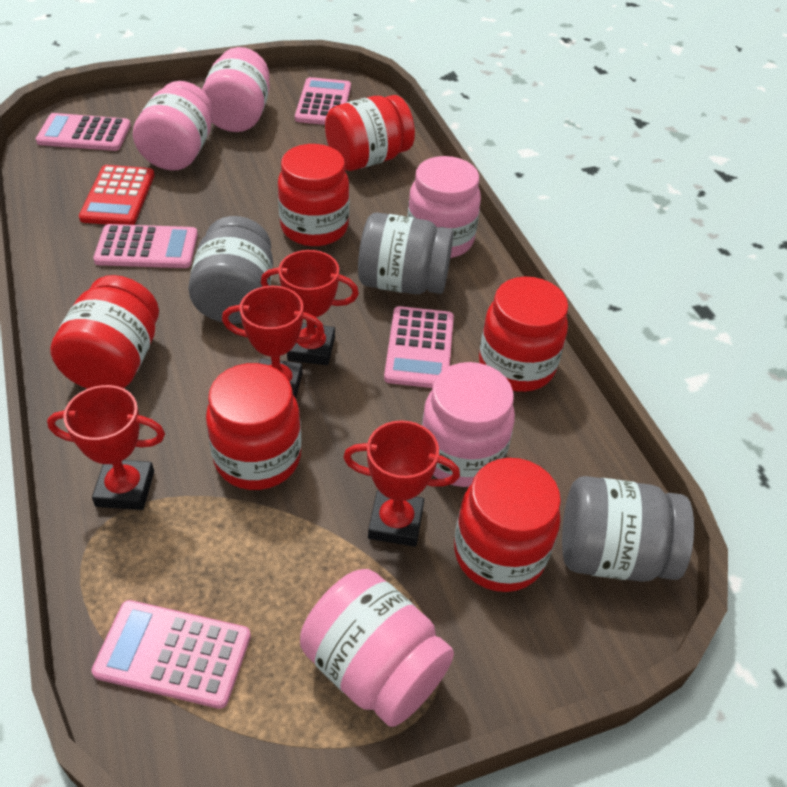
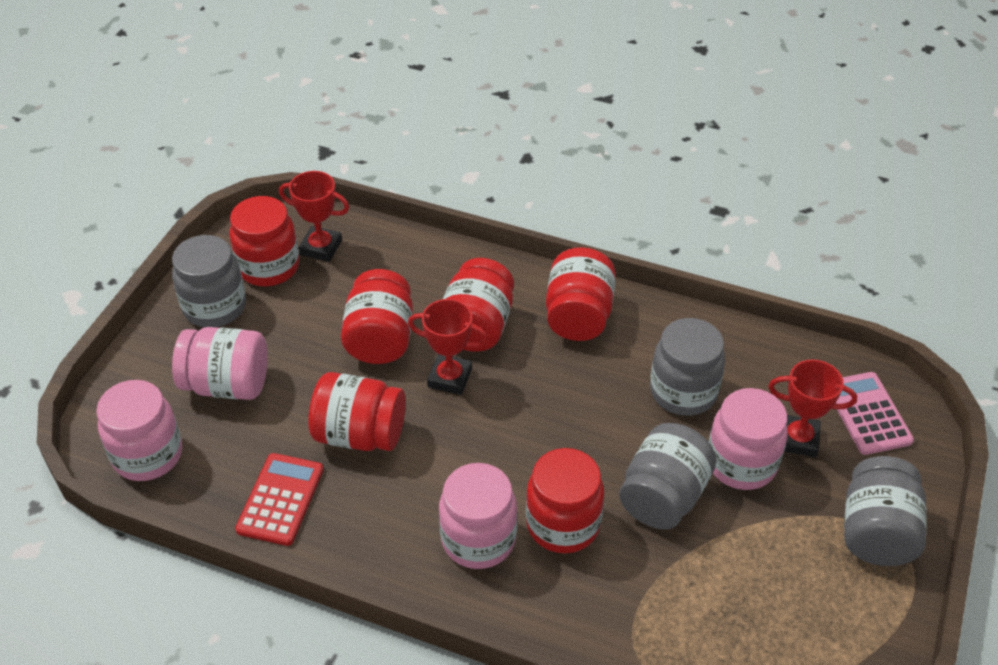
grey jar: 3 -> 4
pink calculator: 5 -> 1
pink jar: 5 -> 4
red trophy: 4 -> 3

